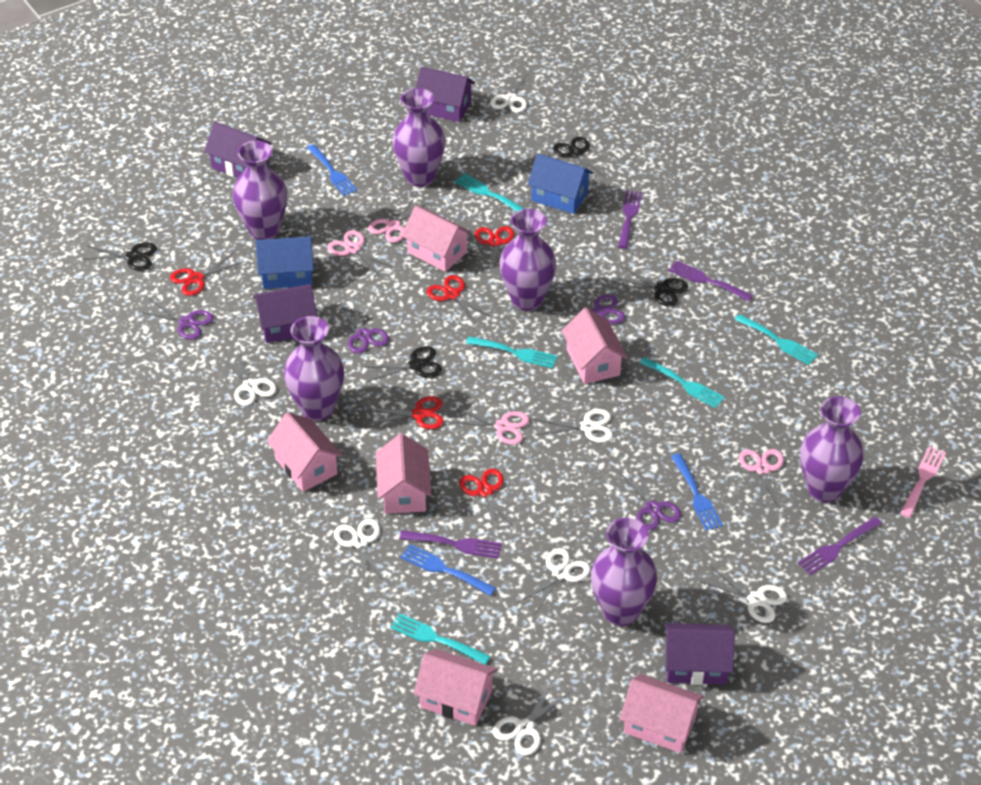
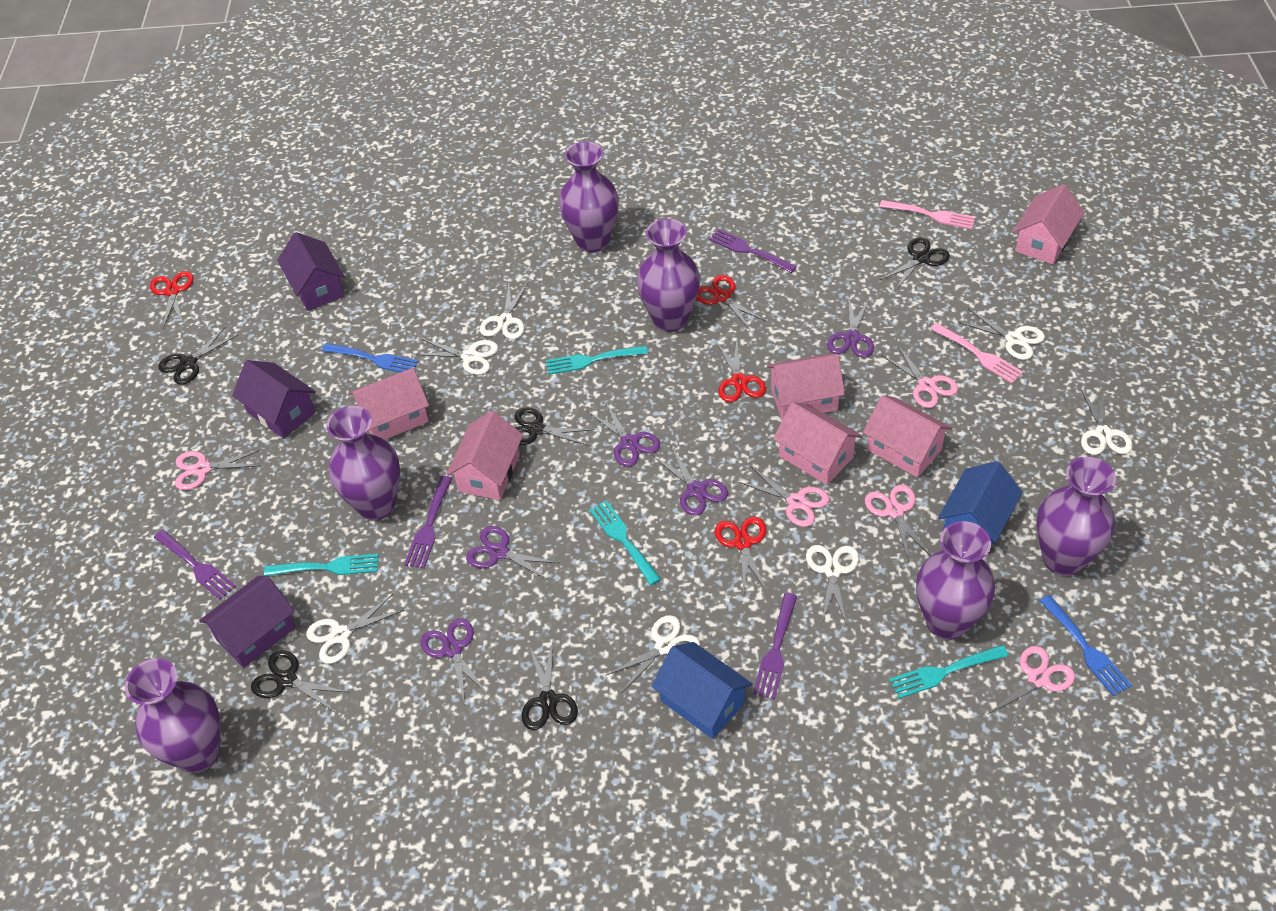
black scissors: 4 -> 5
blue fork: 3 -> 2
pink fork: 1 -> 2
pink scissors: 4 -> 5
purple house: 4 -> 3
purple scissors: 4 -> 5
red scissors: 5 -> 4
turquoise fork: 5 -> 4

